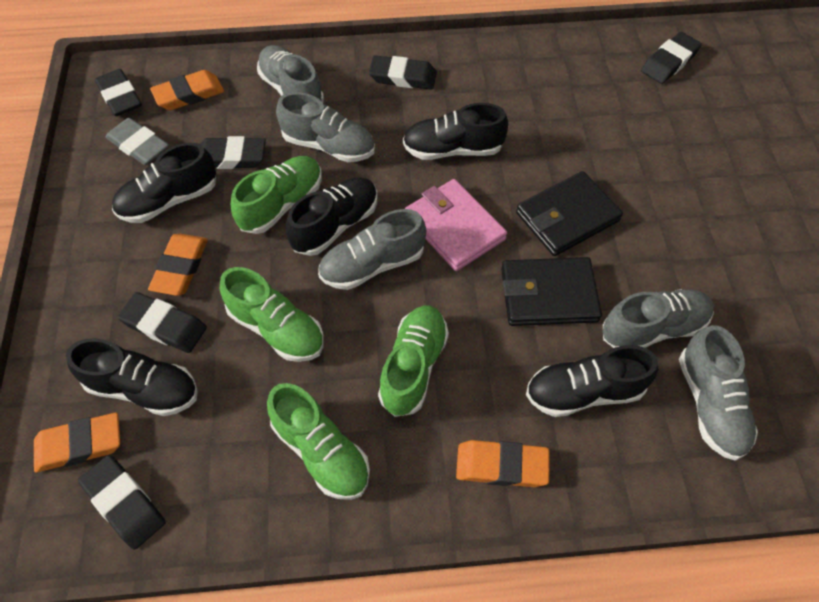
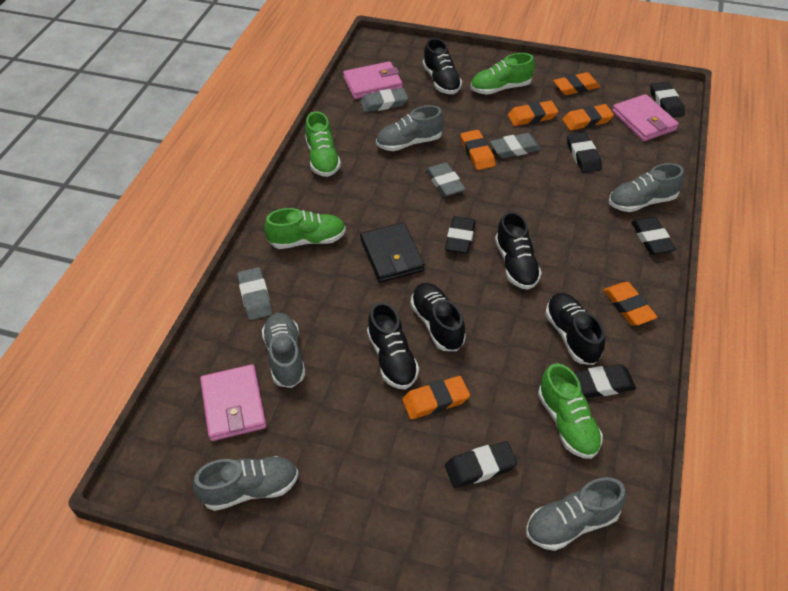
black wallet: 2 -> 1
grey eraser: 1 -> 4
orange eraser: 4 -> 6
pink wallet: 1 -> 3

